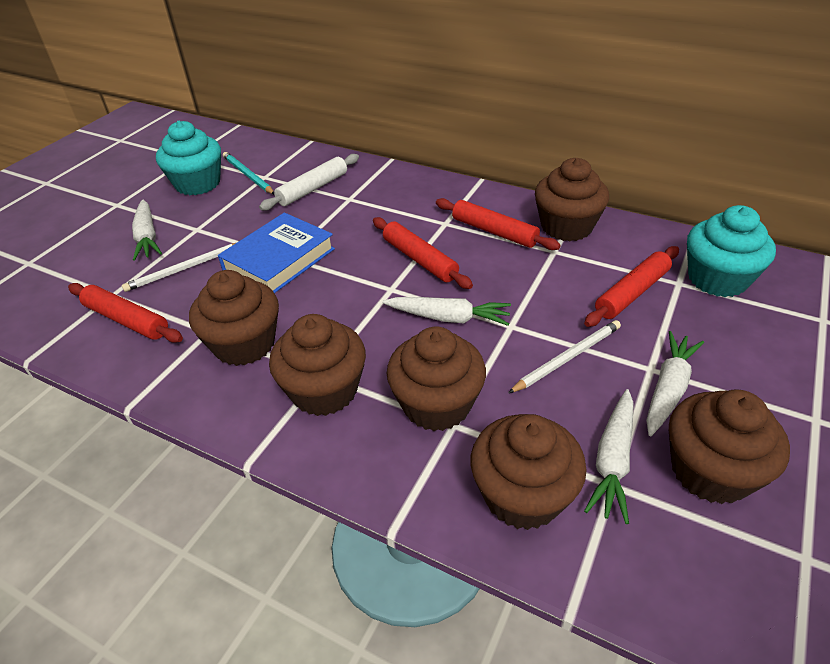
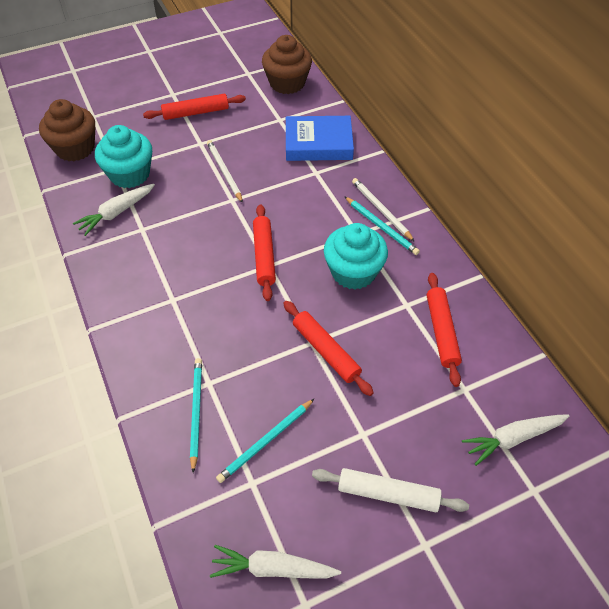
brown cupcake: 6 -> 2
turquoise pencil: 1 -> 3
white carrot: 4 -> 3

